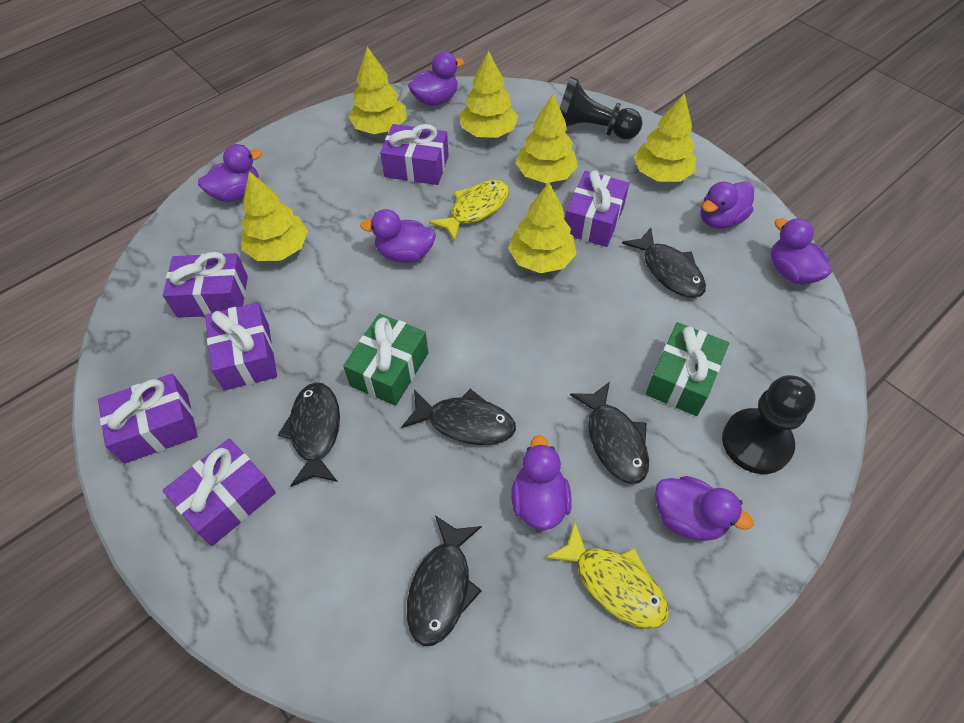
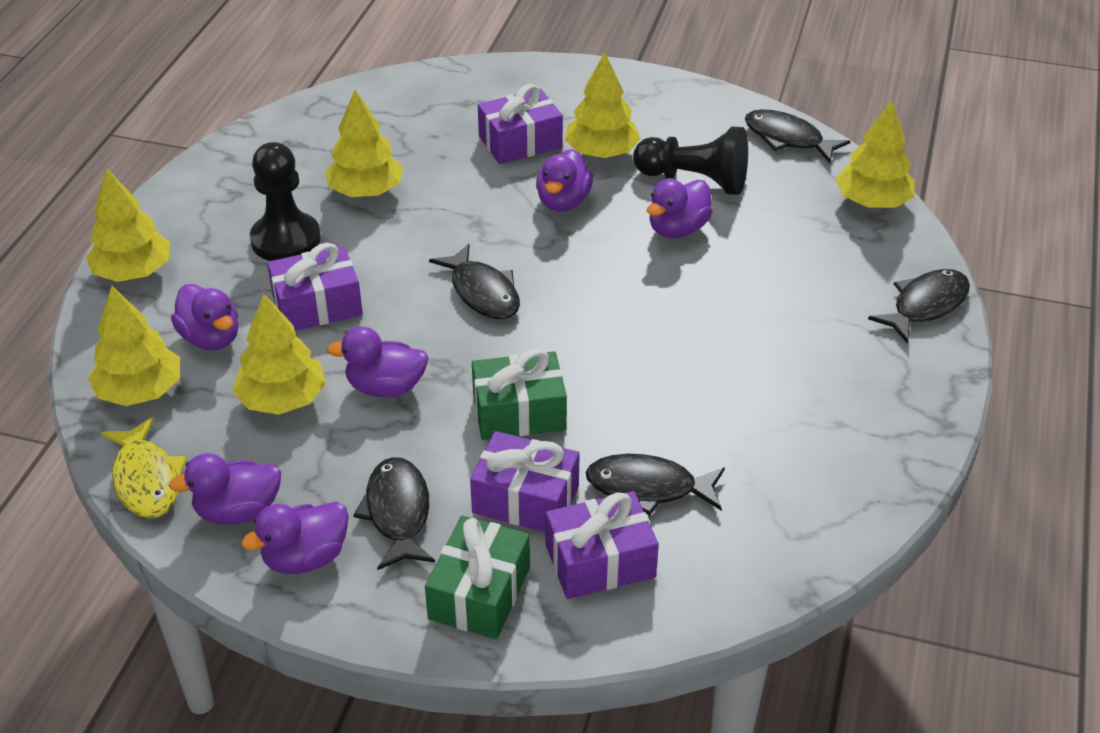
purple duck: 7 -> 6
purple gift: 6 -> 4
yellow fish: 2 -> 1

